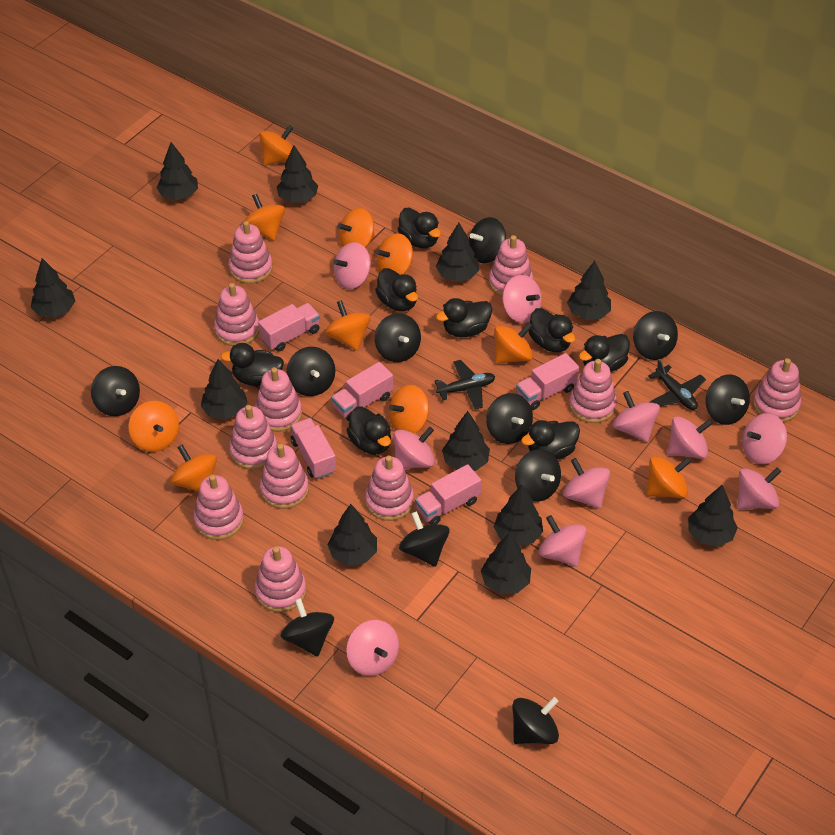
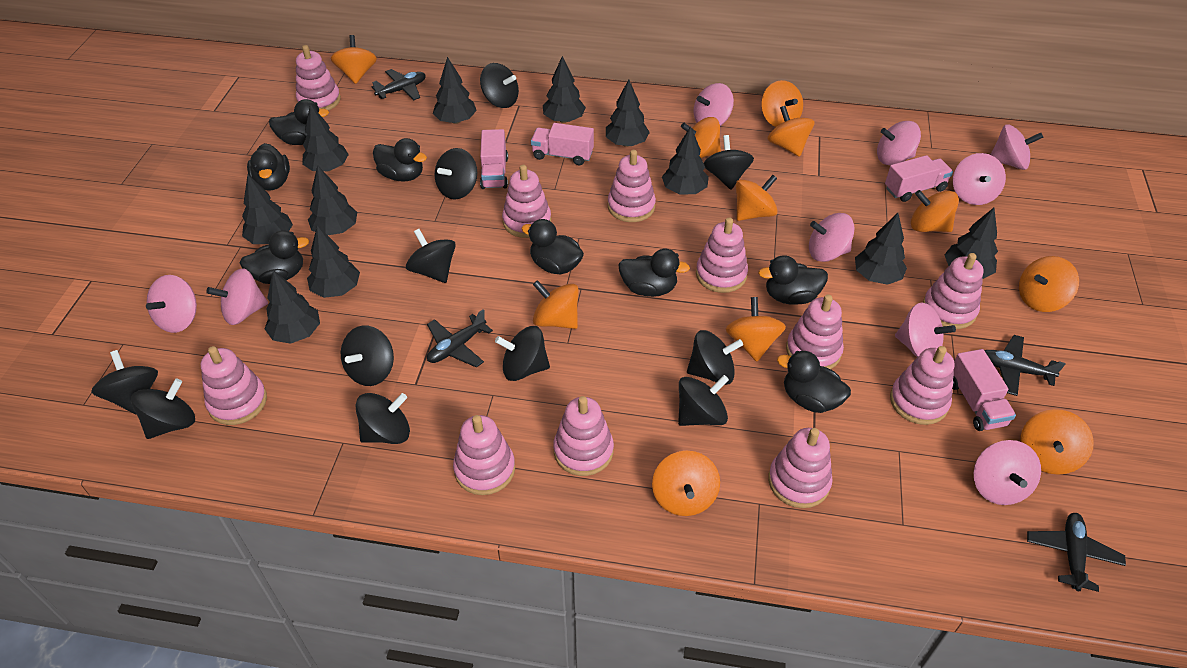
black plane: 2 -> 4
orange spinning top: 10 -> 11
pink spinning top: 10 -> 9
pink truck: 5 -> 4

